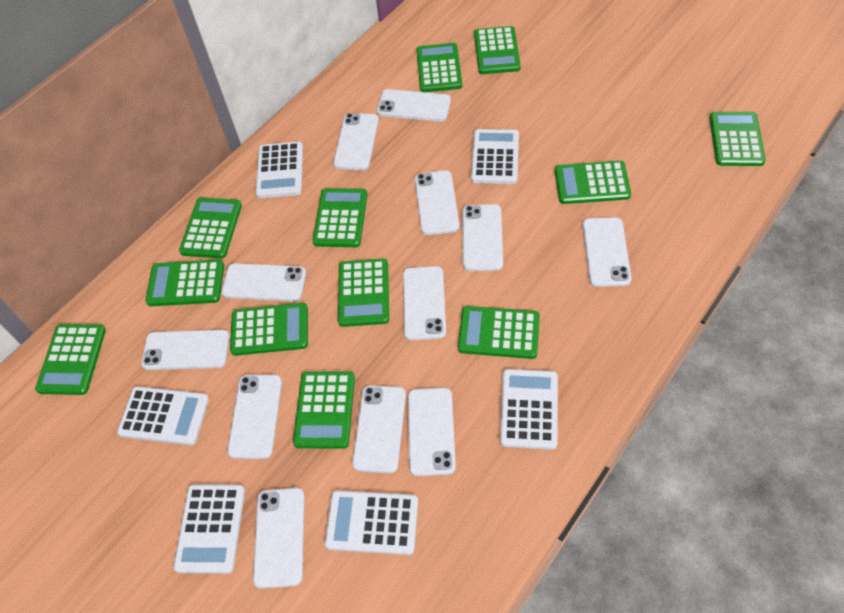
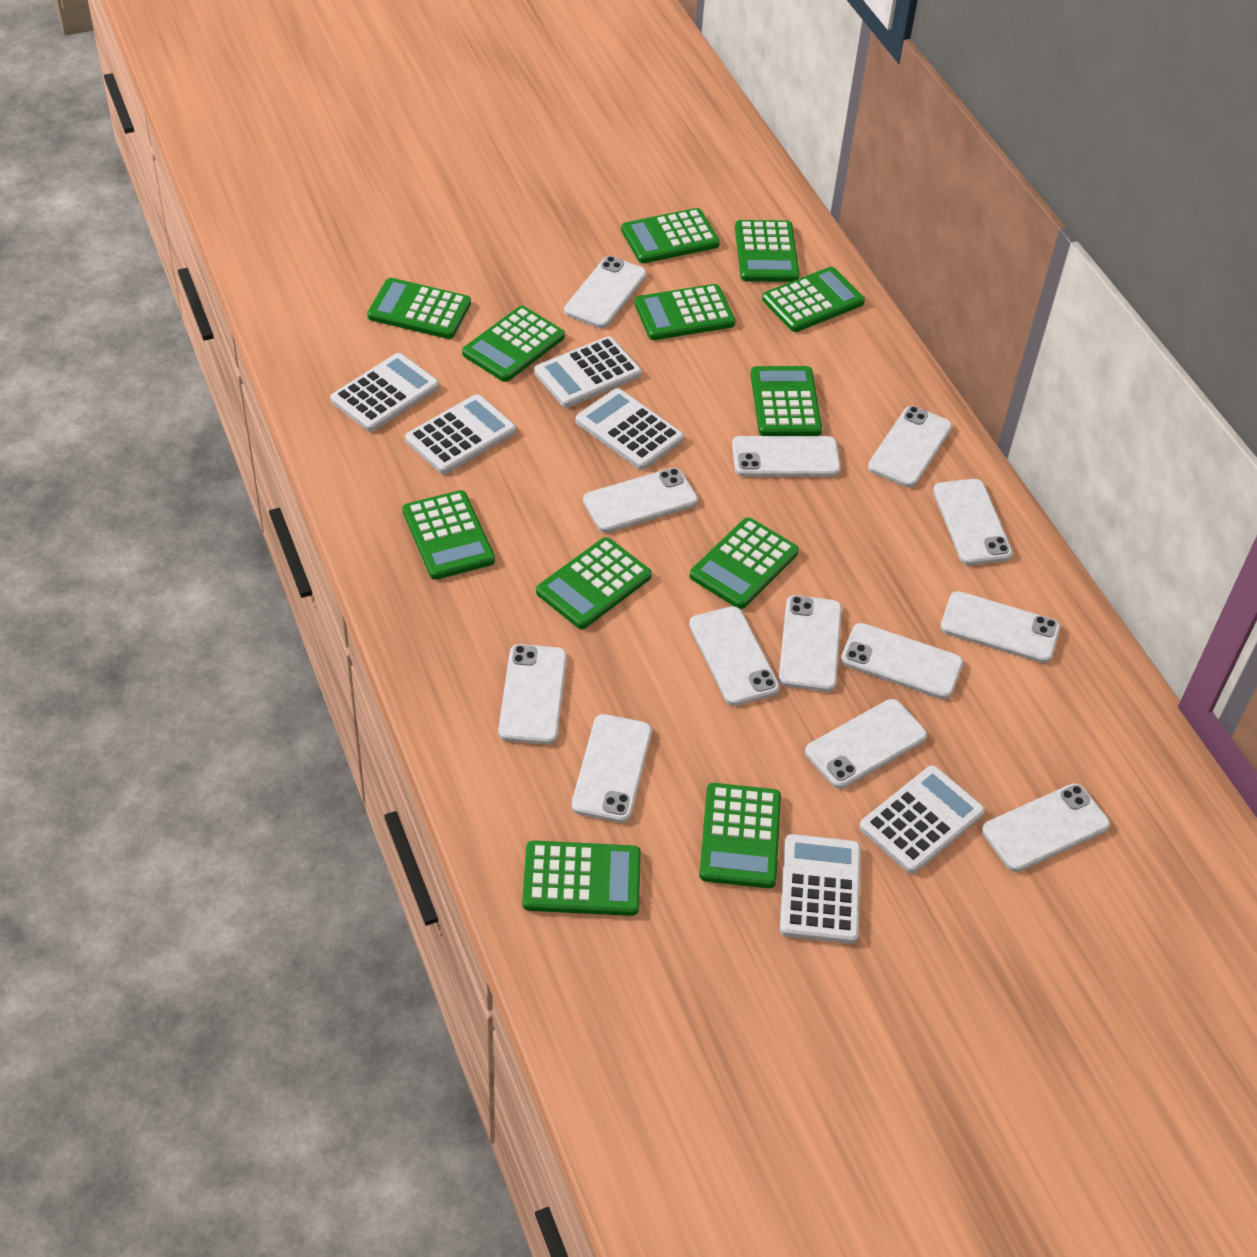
white phone: 12 -> 13

